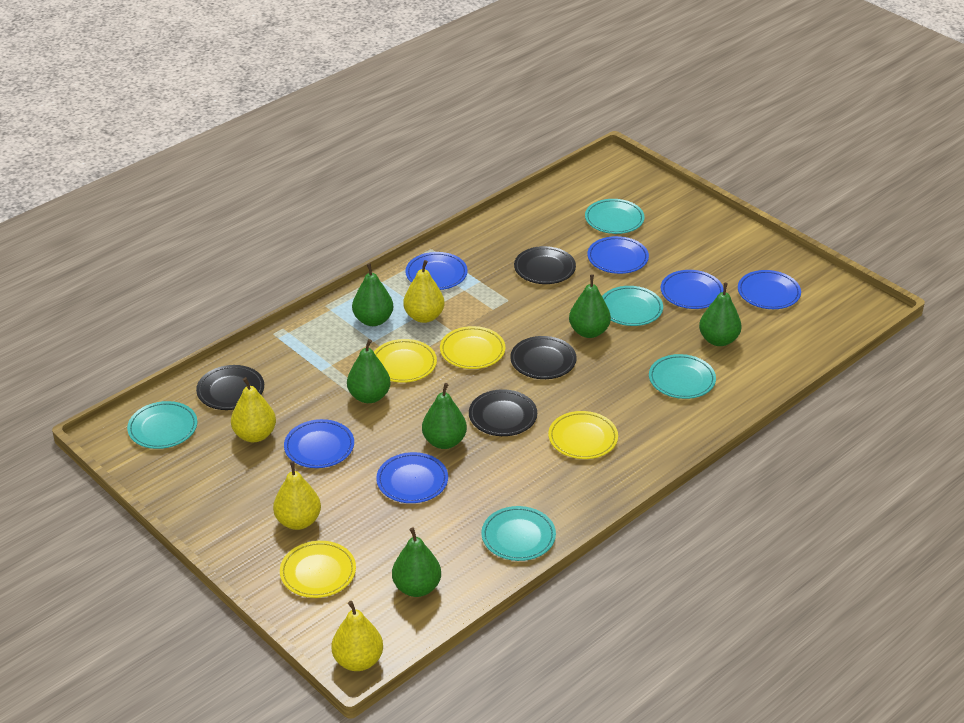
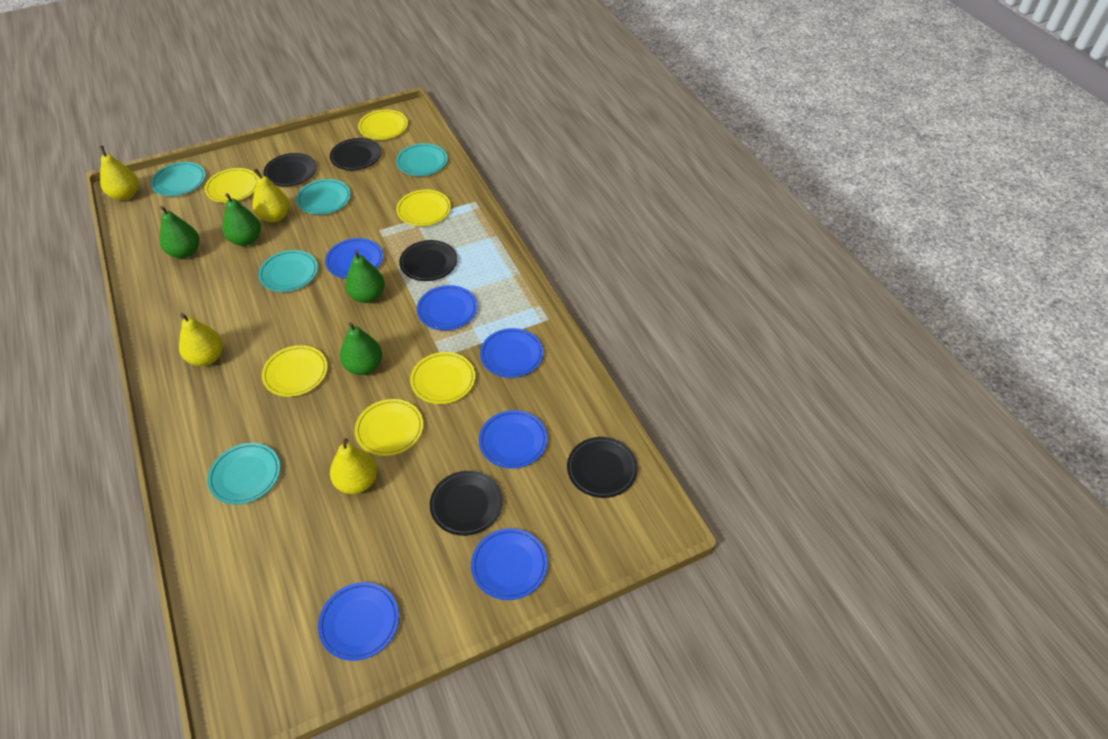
black plate: 4 -> 5
green pear: 6 -> 4
yellow plate: 4 -> 6

